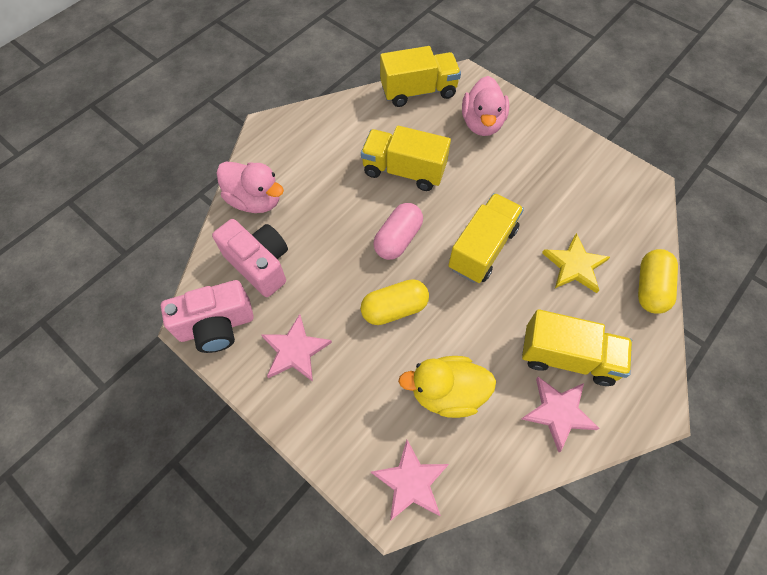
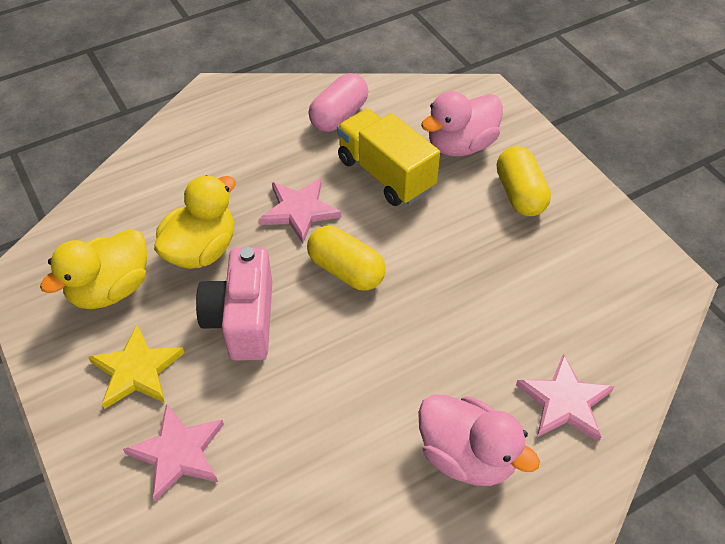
pink camera: 2 -> 1
yellow duck: 1 -> 2
yellow truck: 4 -> 1

